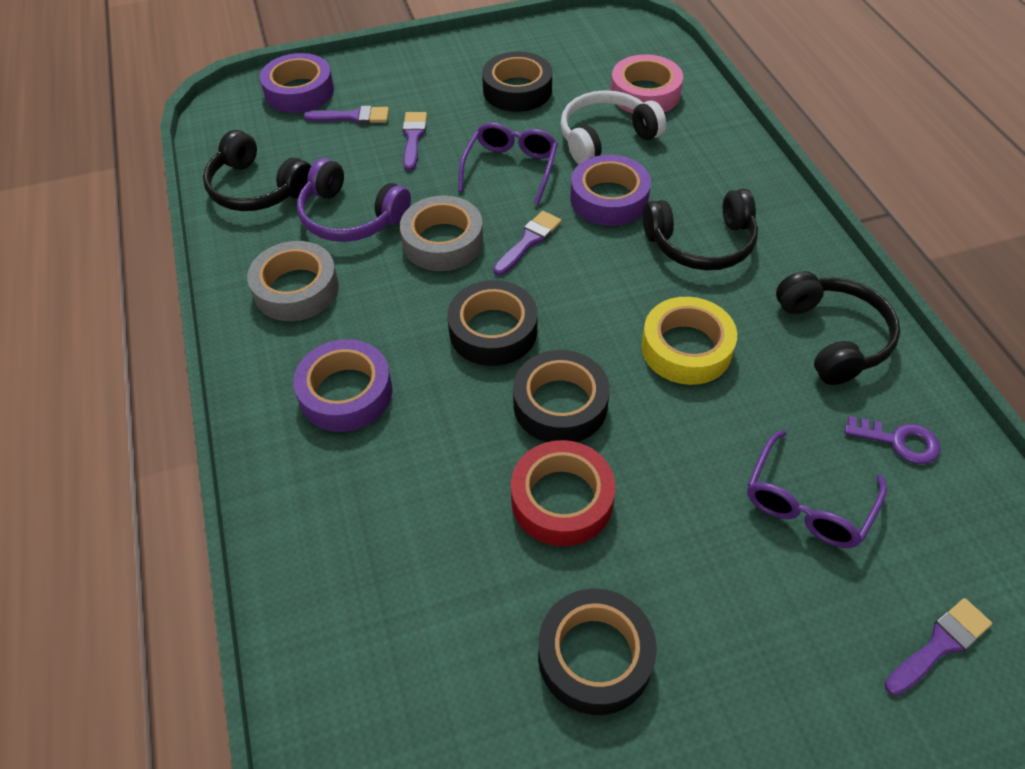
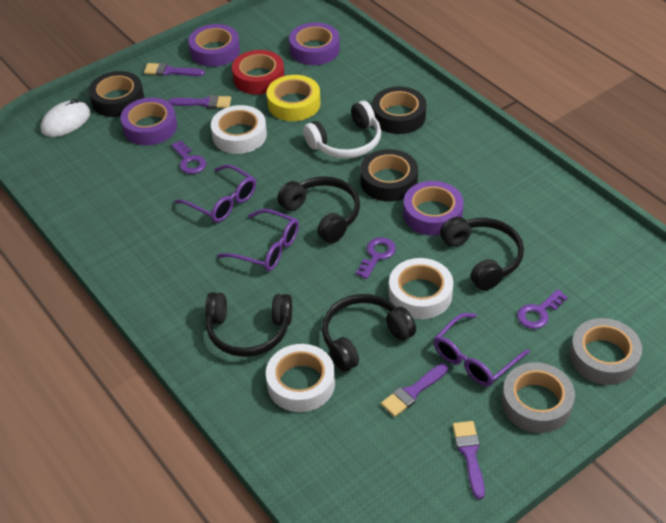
black headphones: 3 -> 4
black tape: 4 -> 3
pink tape: 1 -> 0
purple glasses: 2 -> 3
purple headphones: 1 -> 0
purple key: 1 -> 3
purple tape: 3 -> 4
white mouse: 0 -> 1
white tape: 0 -> 3

